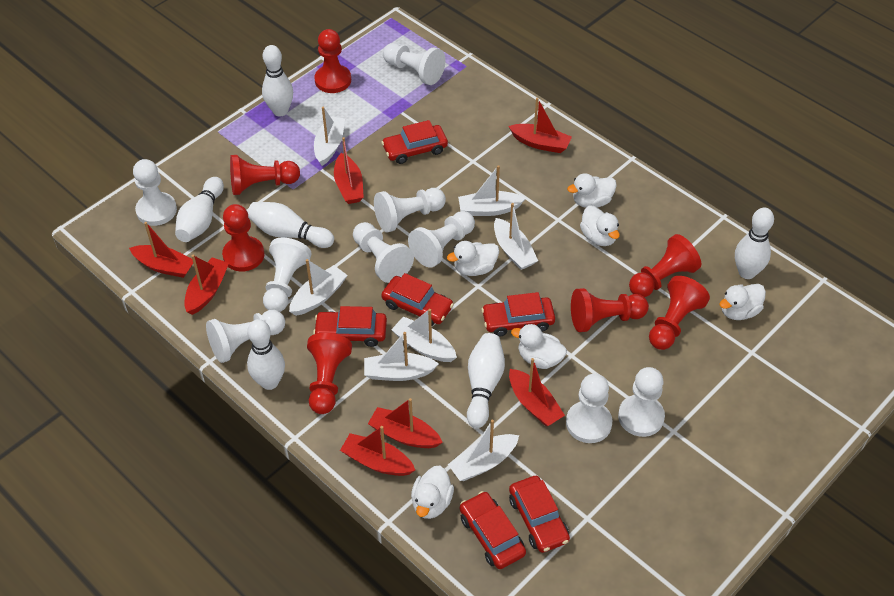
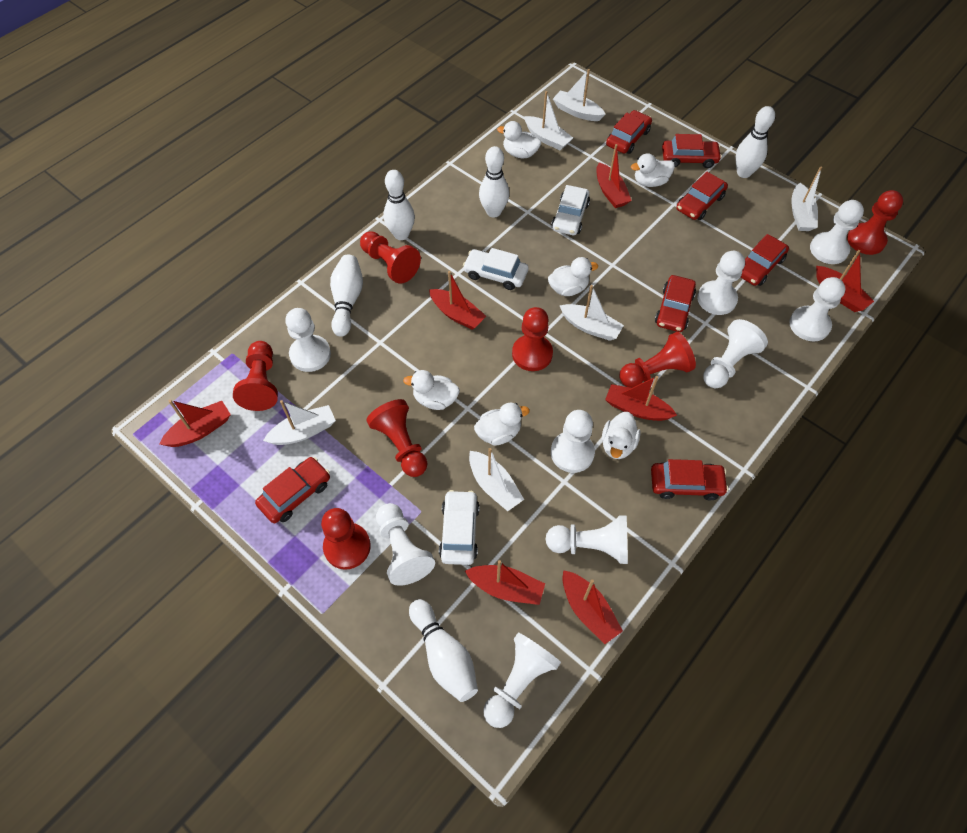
red car: 6 -> 7
white boat: 7 -> 6
white bowling pin: 6 -> 5
white car: 0 -> 3

